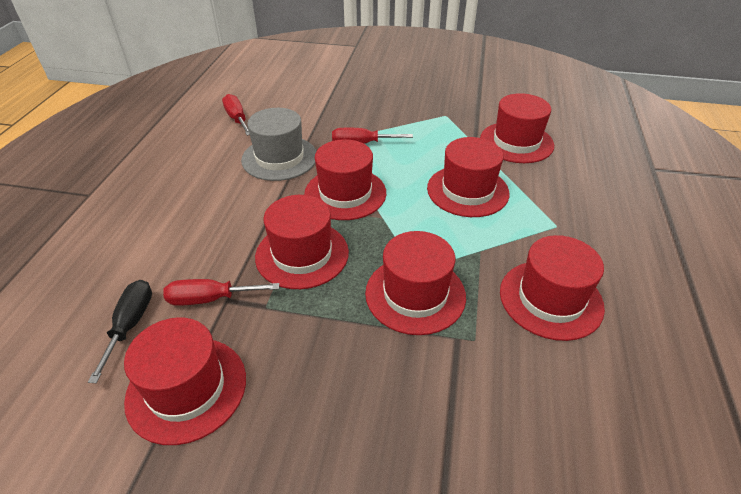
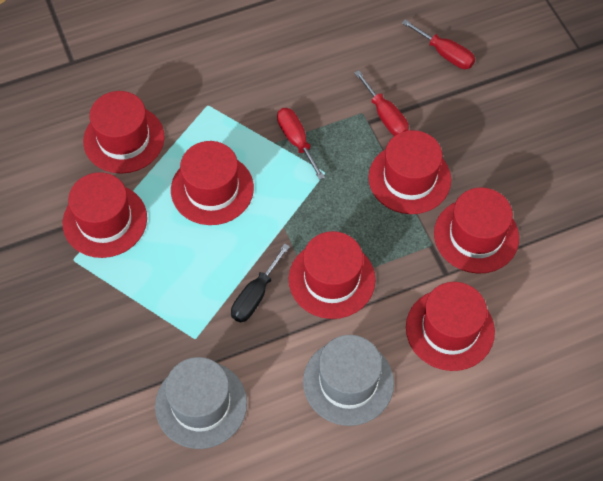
grey hat: 1 -> 2

